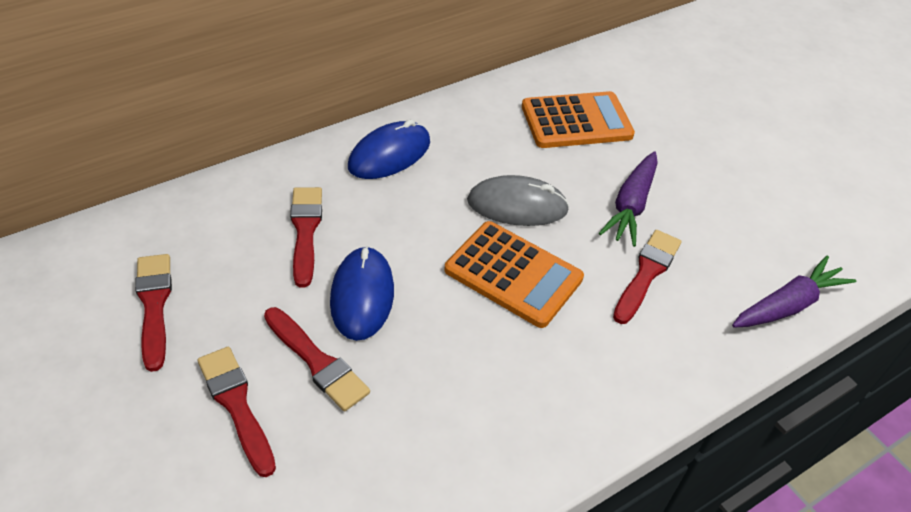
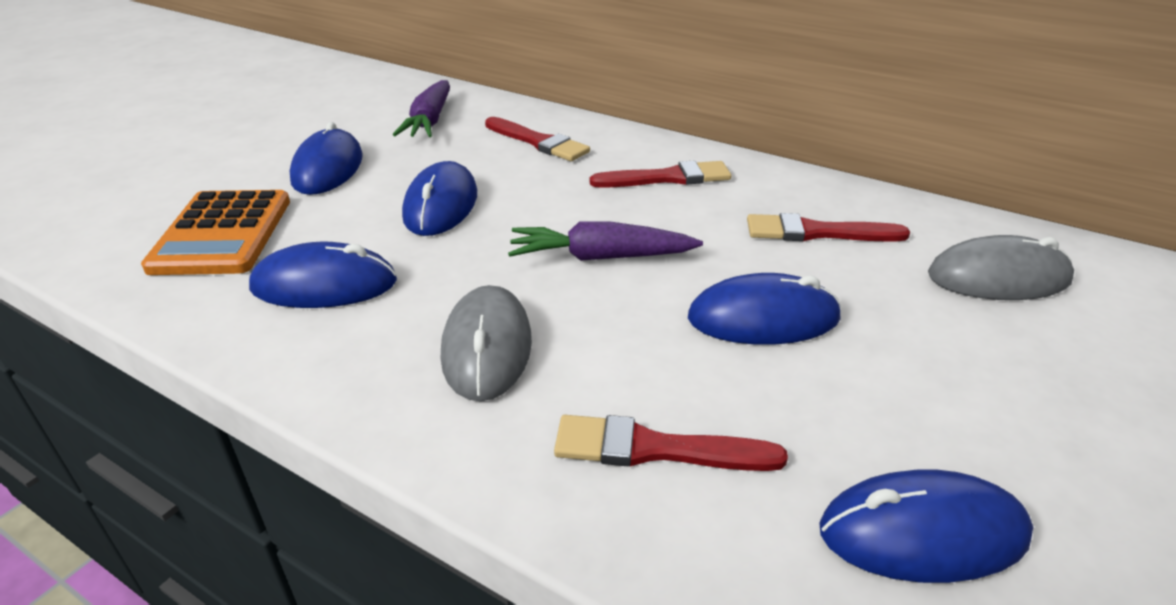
blue mouse: 2 -> 5
grey mouse: 1 -> 2
orange calculator: 2 -> 1
red brush: 5 -> 4

